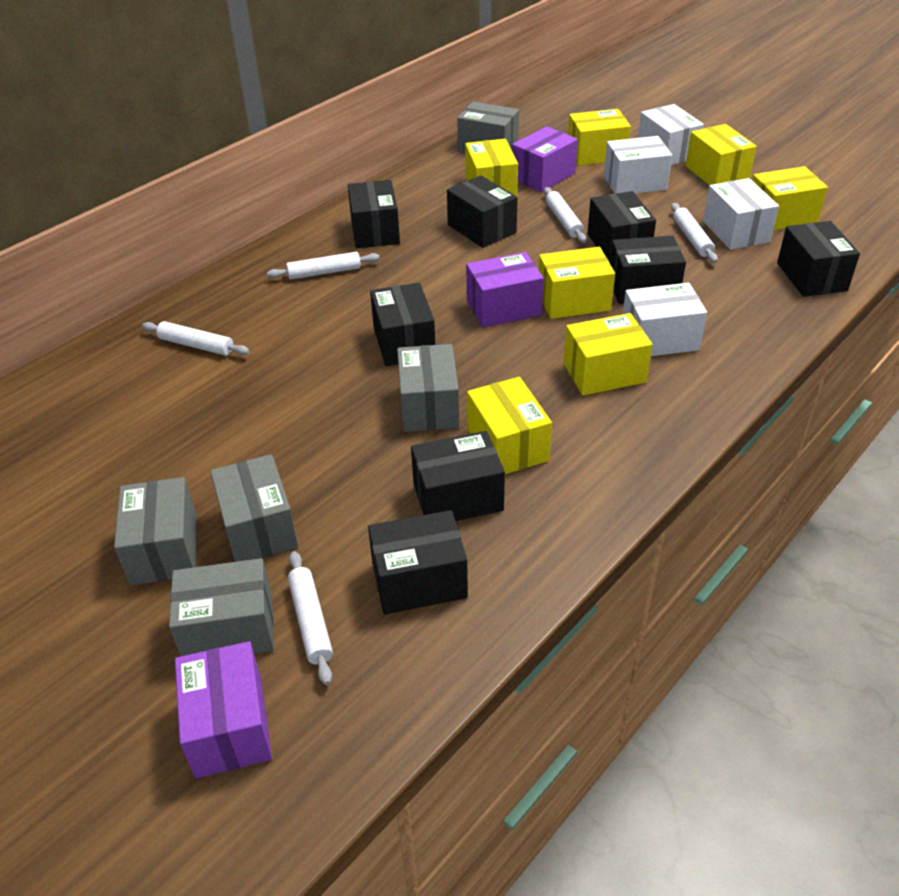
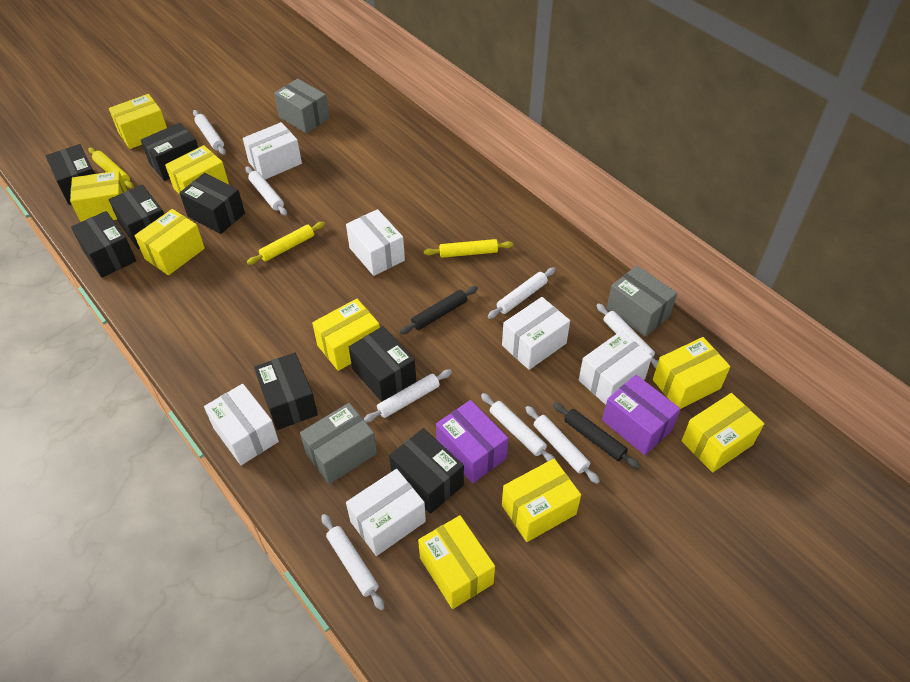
black rolling pin: 0 -> 2
grey box: 5 -> 3
purple box: 3 -> 2
white box: 4 -> 6
white rolling pin: 5 -> 8
yellow box: 7 -> 9
yellow rolling pin: 0 -> 3

